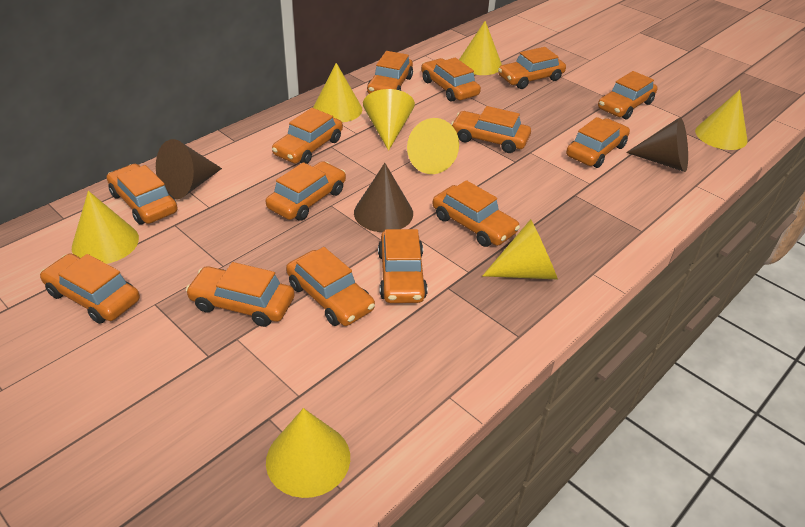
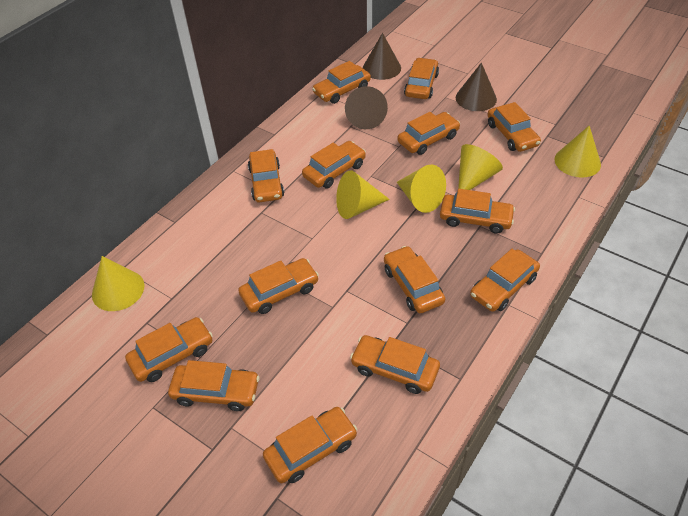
yellow cone: 8 -> 5

